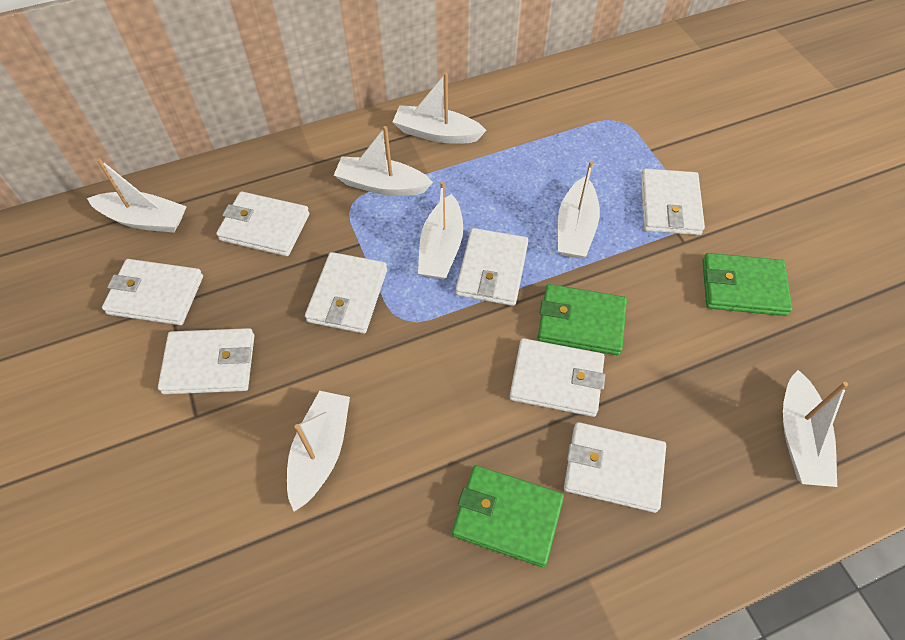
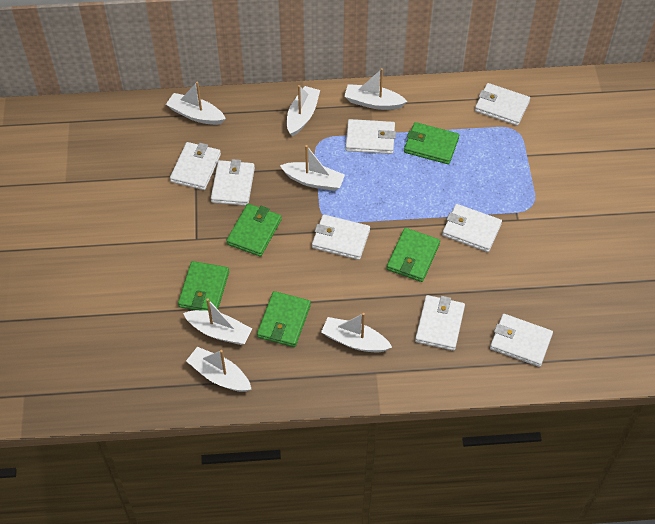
green wallet: 3 -> 5

